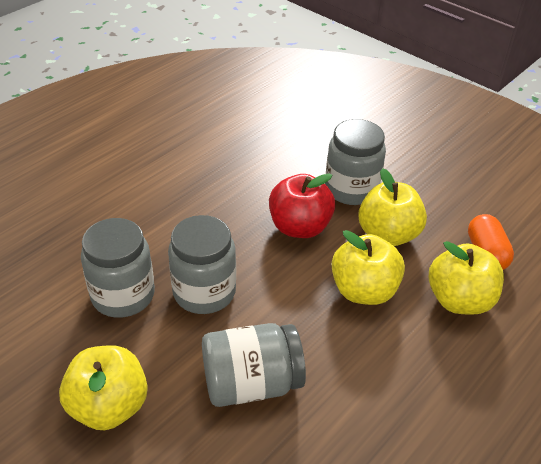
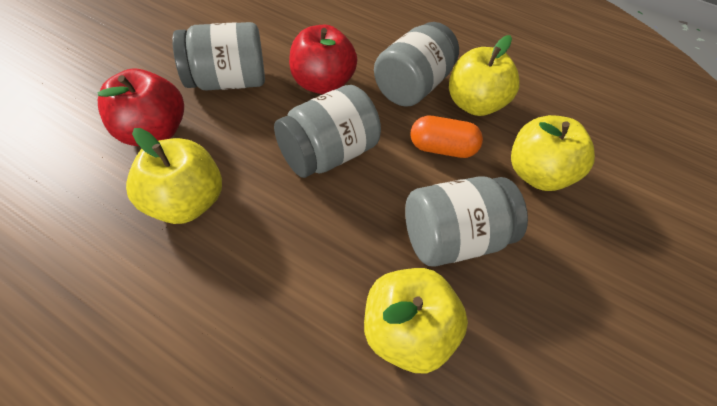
red apple: 1 -> 2

